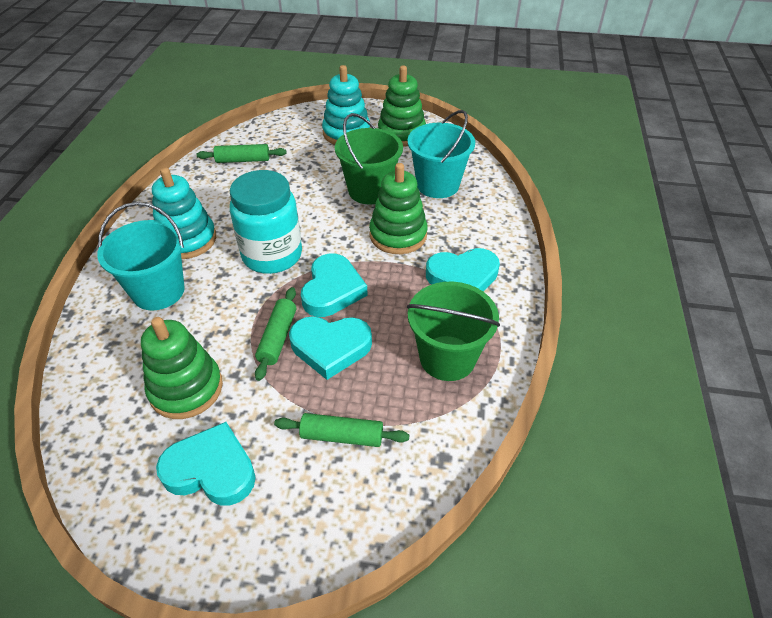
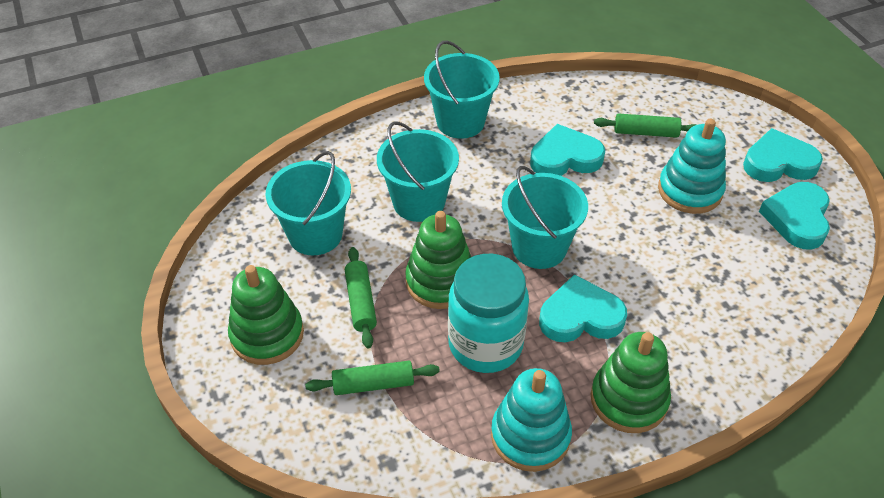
green bucket: 2 -> 0
turquoise bucket: 2 -> 4

